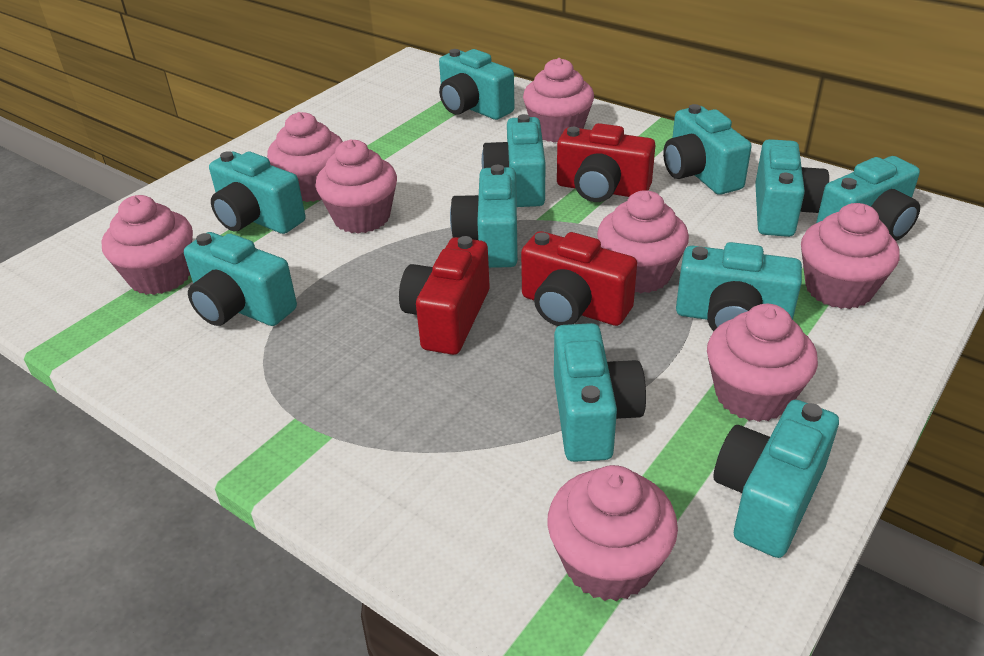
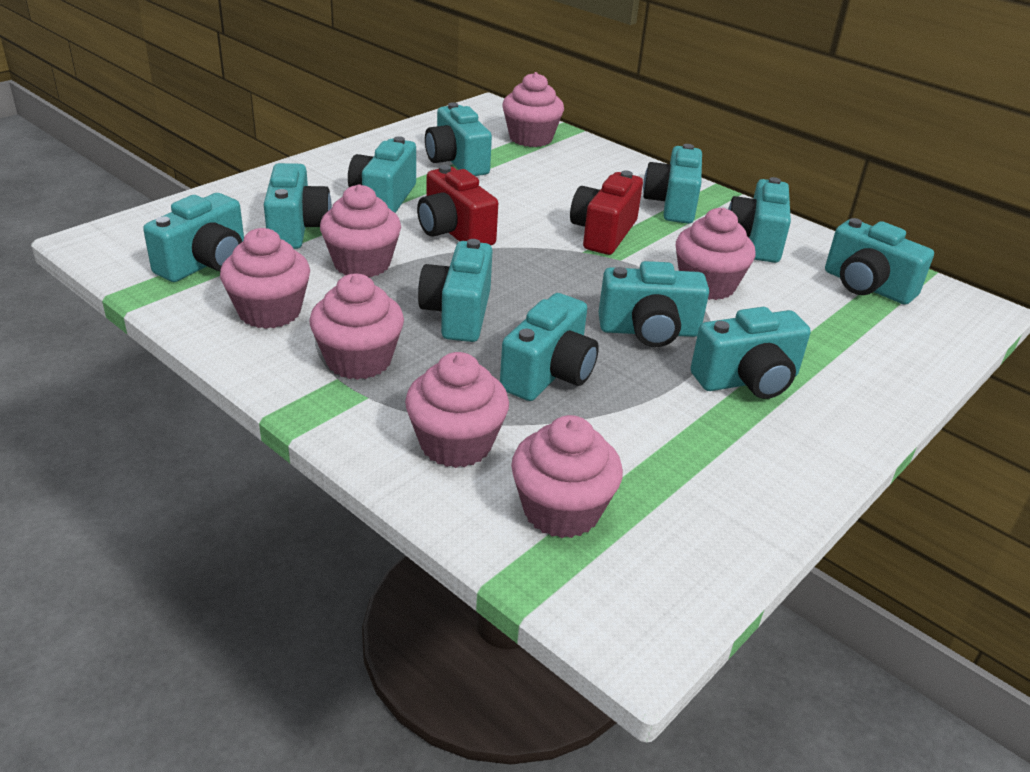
pink cupcake: 8 -> 7
red camera: 3 -> 2

